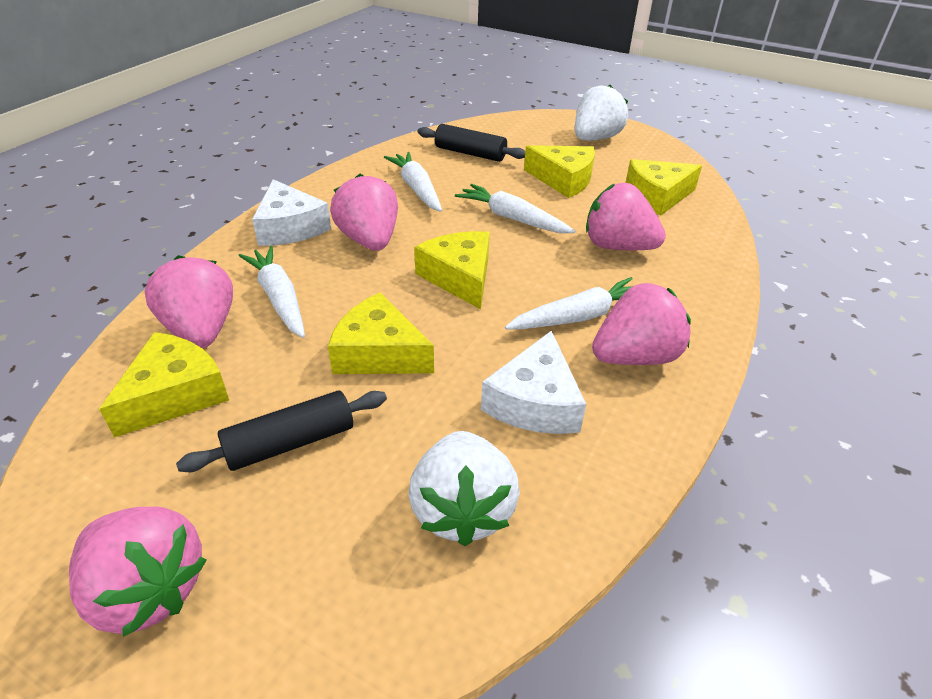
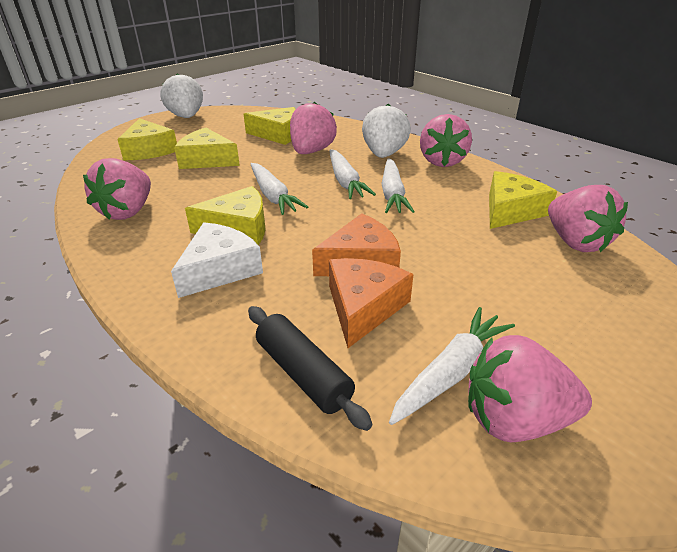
black rolling pin: 2 -> 1
orange cheese: 0 -> 2
white cheese: 2 -> 1

